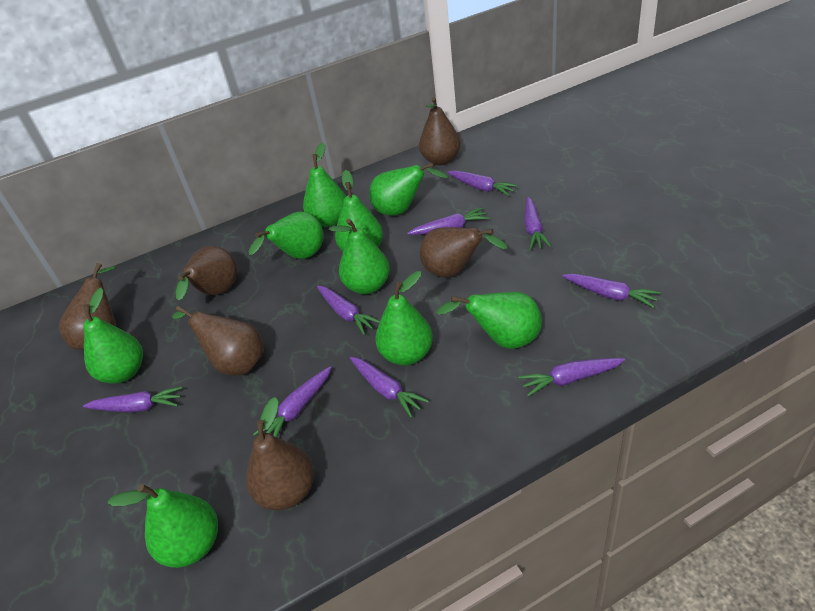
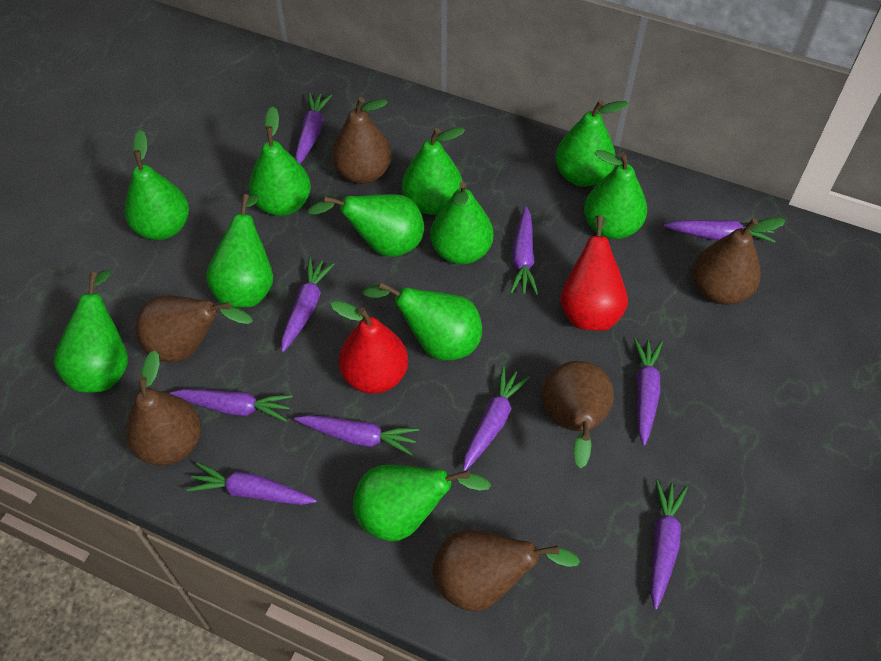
green pear: 9 -> 11
purple carrot: 9 -> 10
red pear: 0 -> 2

